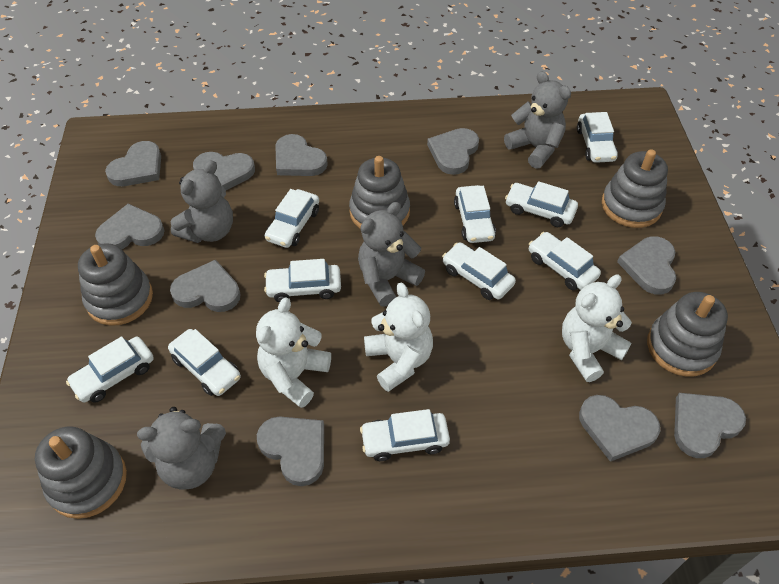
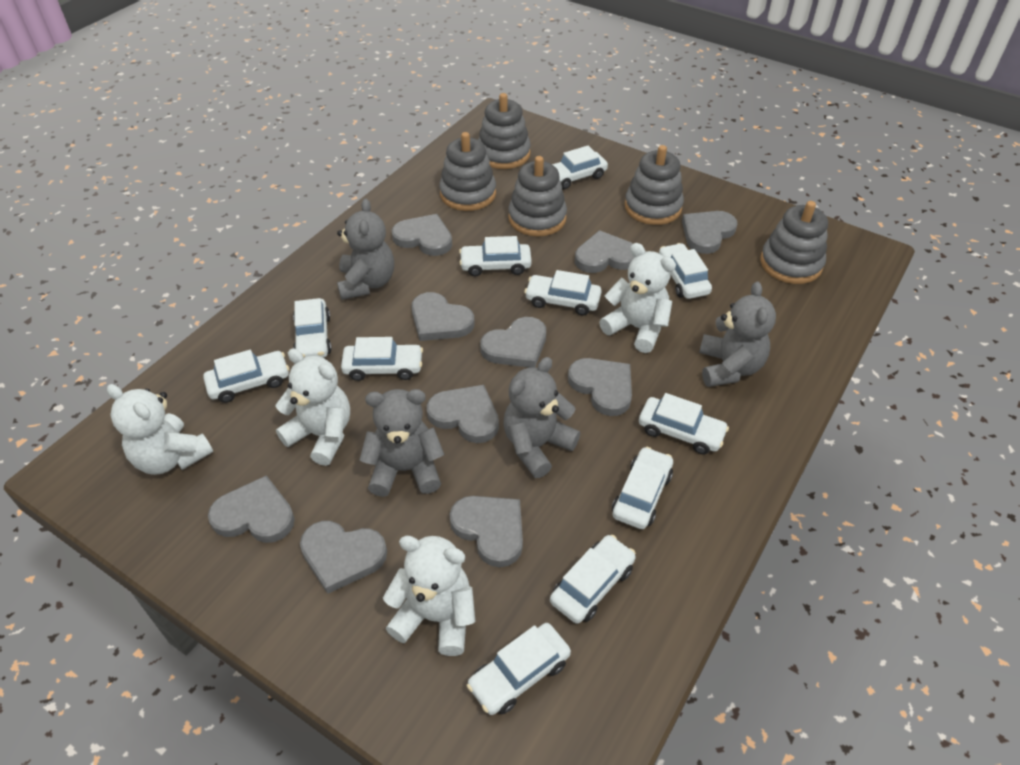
white car: 10 -> 11
white teddy bear: 3 -> 4

